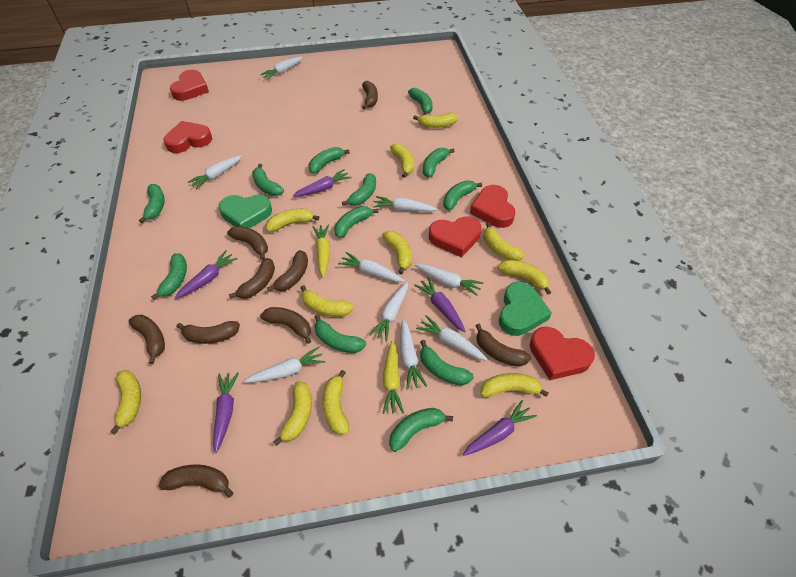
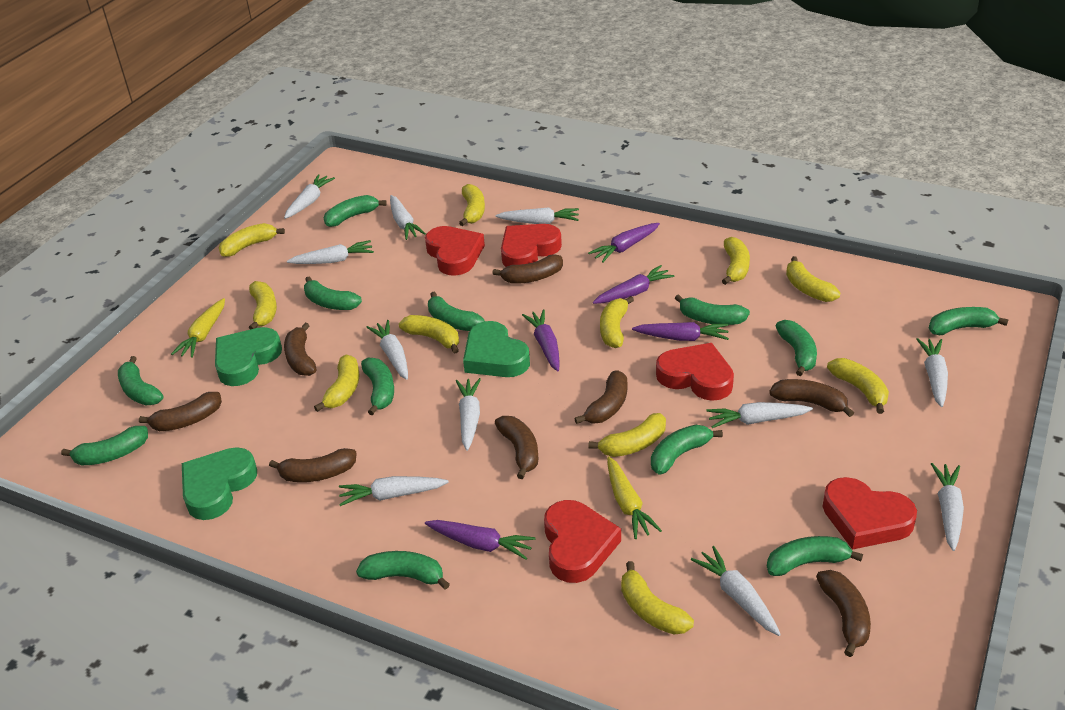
brown banana: 9 -> 8
green heart: 2 -> 3
white carrot: 9 -> 11

